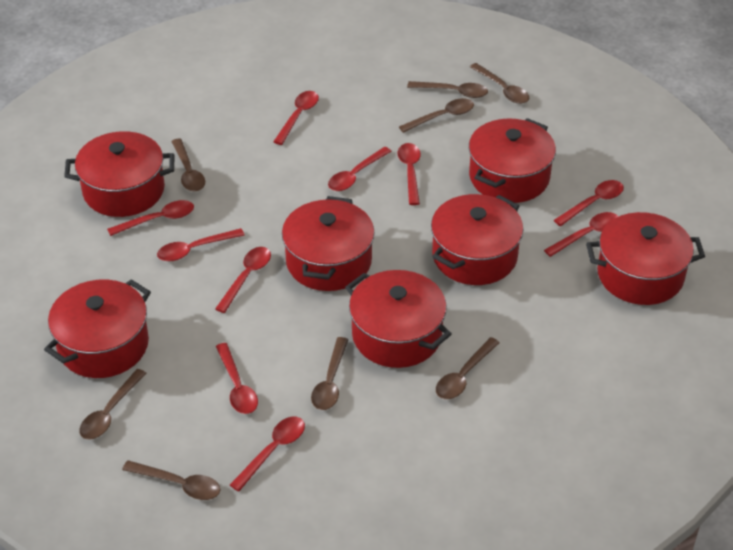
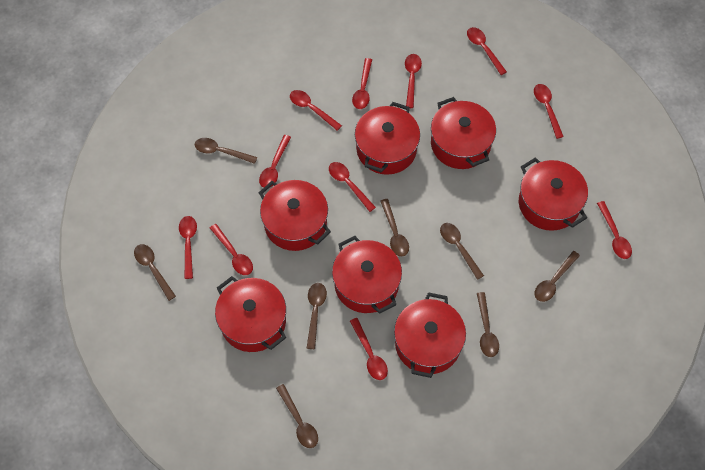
red spoon: 10 -> 11

